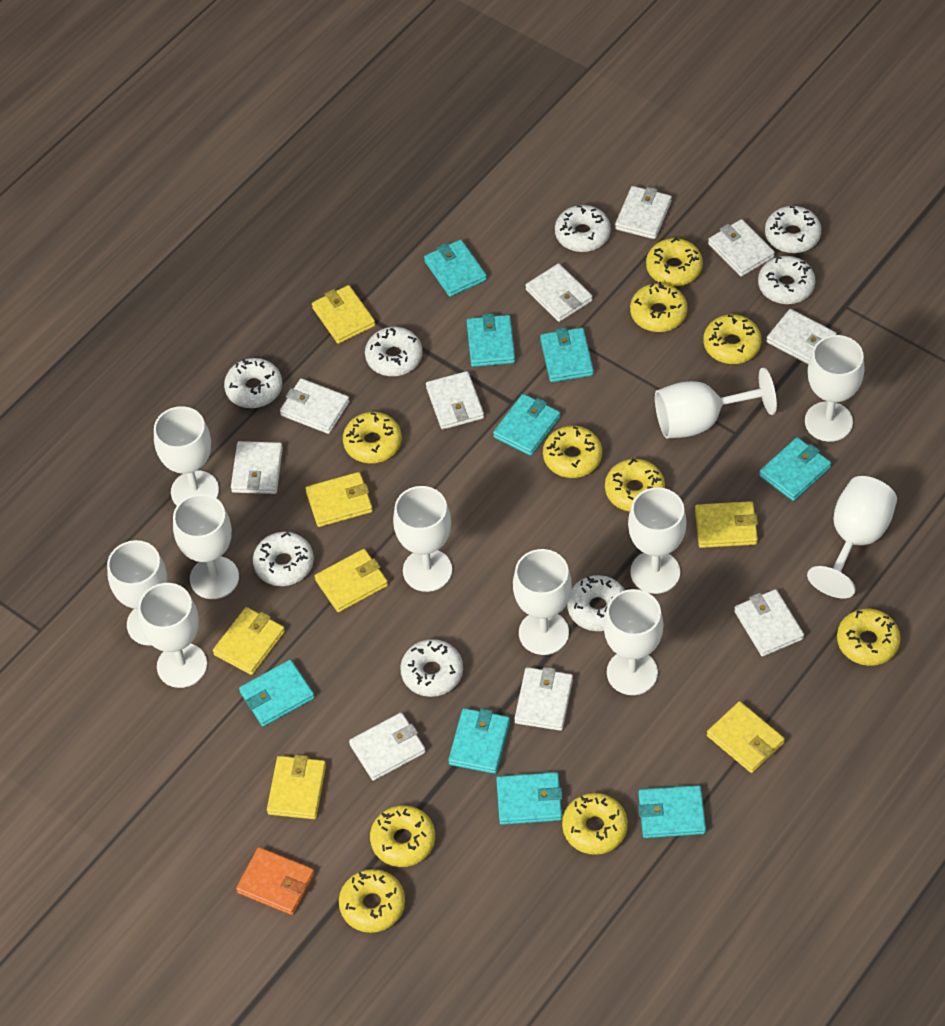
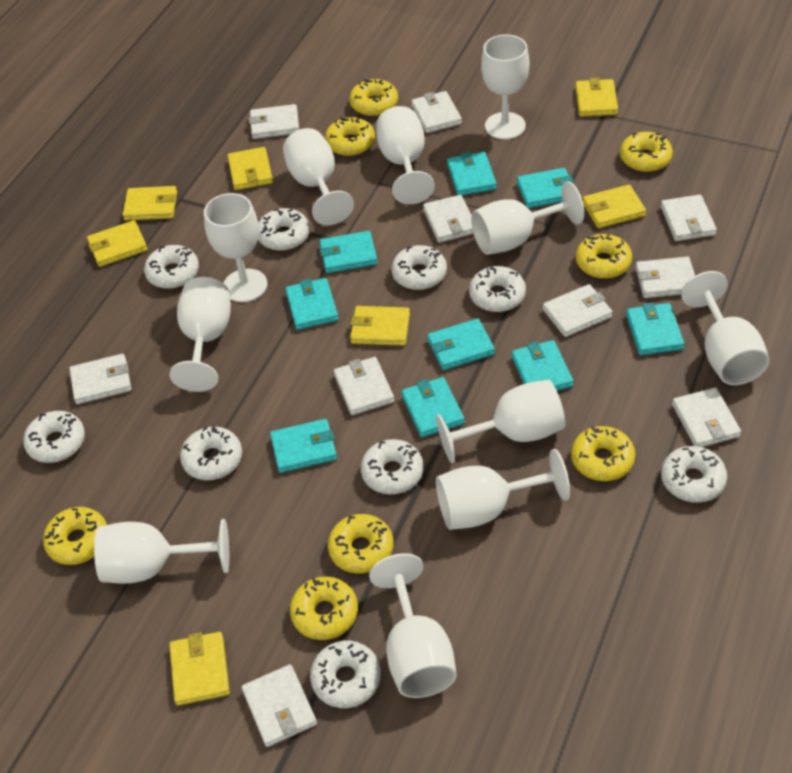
orange wallet: 1 -> 0
white donut: 8 -> 9
yellow donut: 10 -> 8

